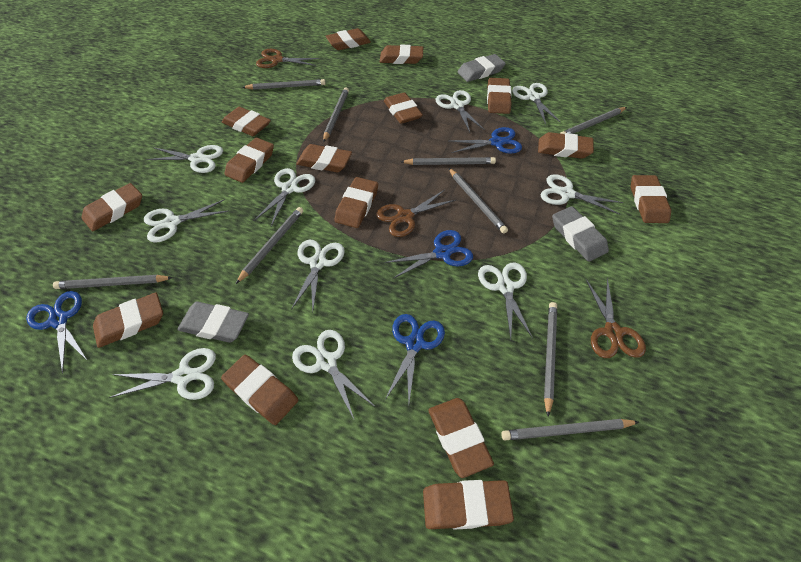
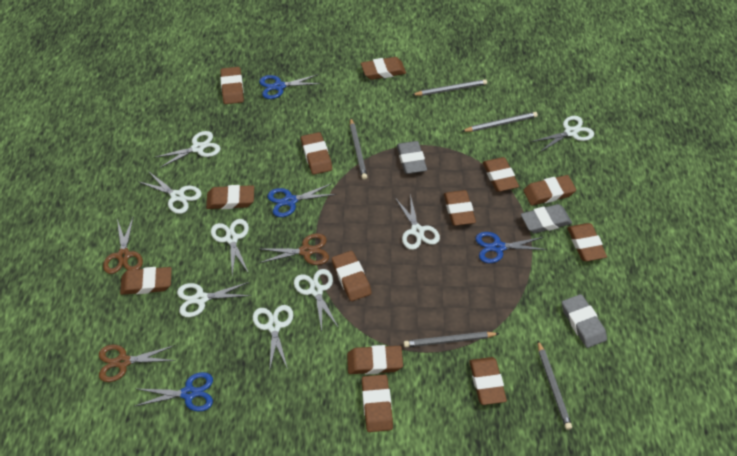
brown eraser: 15 -> 13
grey pencil: 9 -> 5
white scissors: 10 -> 8

